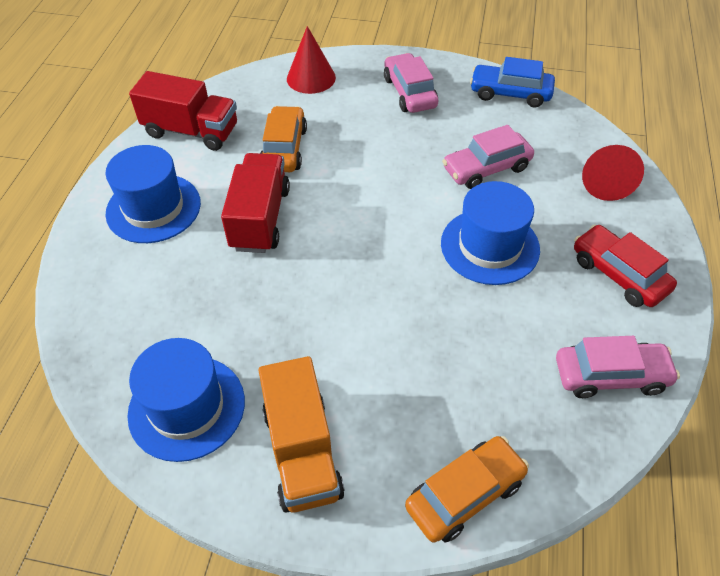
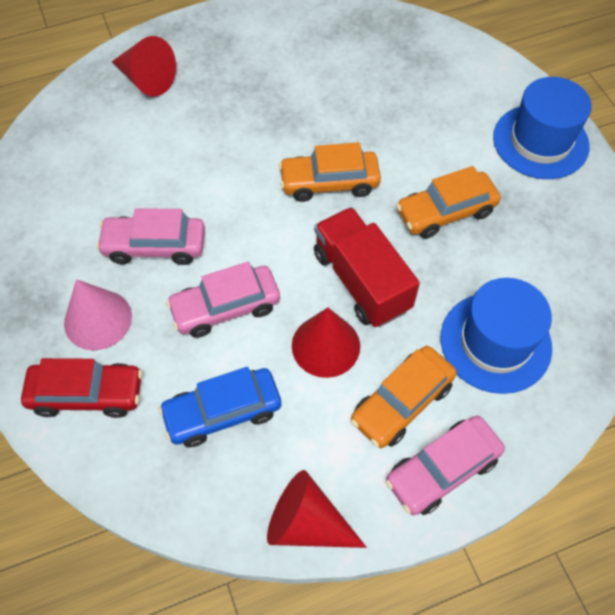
blue hat: 3 -> 2
orange car: 2 -> 3
orange truck: 1 -> 0
pink cone: 0 -> 1
red cone: 2 -> 3
red truck: 2 -> 1

